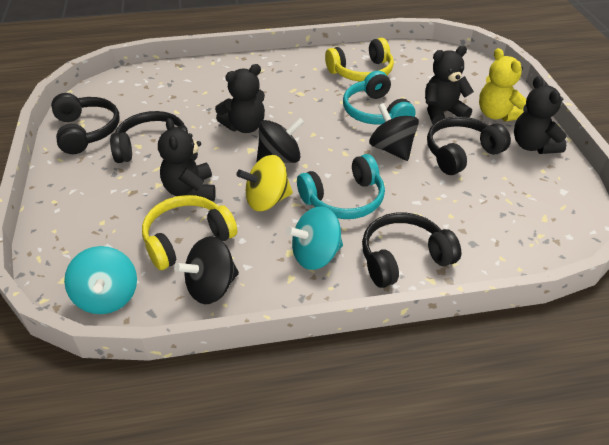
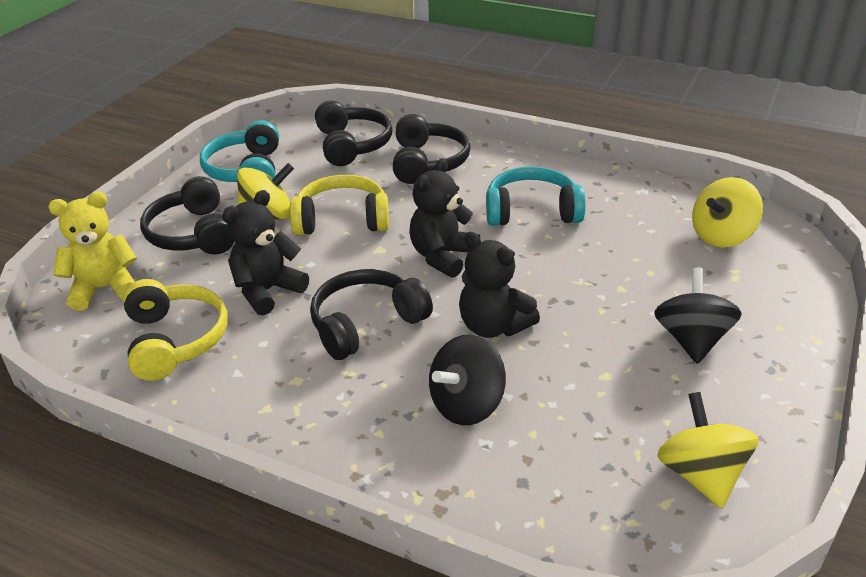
black spinning top: 3 -> 2
black teddy bear: 4 -> 3
turquoise spinning top: 2 -> 0
yellow spinning top: 1 -> 3

